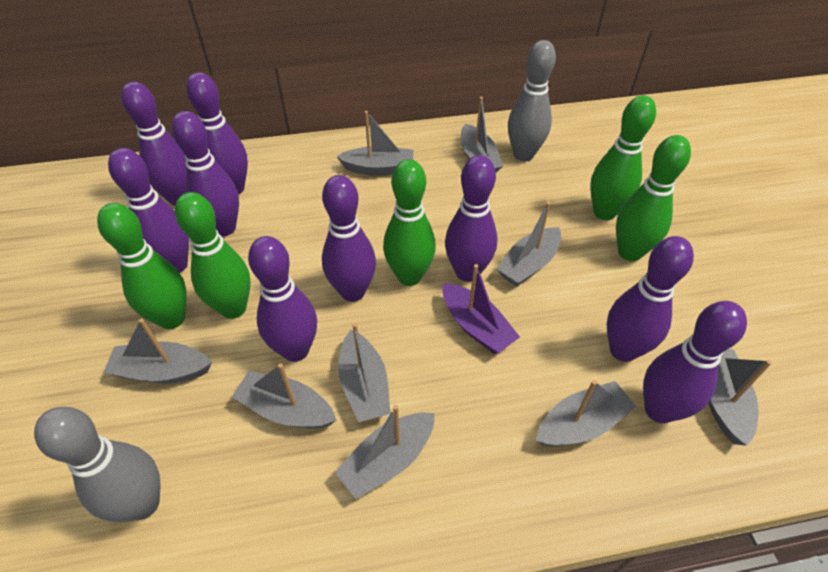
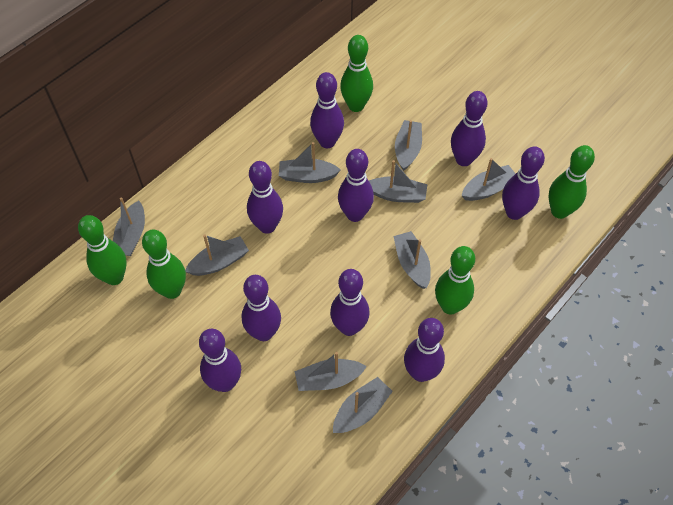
grey bowling pin: 2 -> 0
purple boat: 1 -> 0

